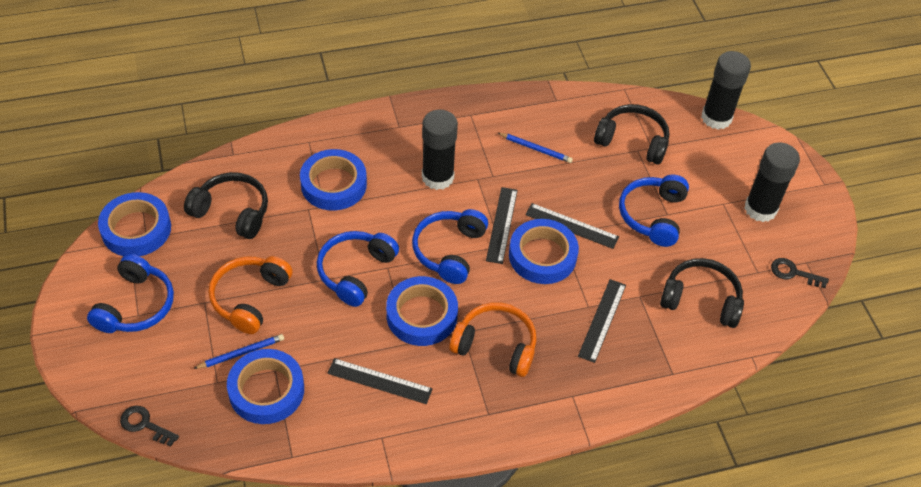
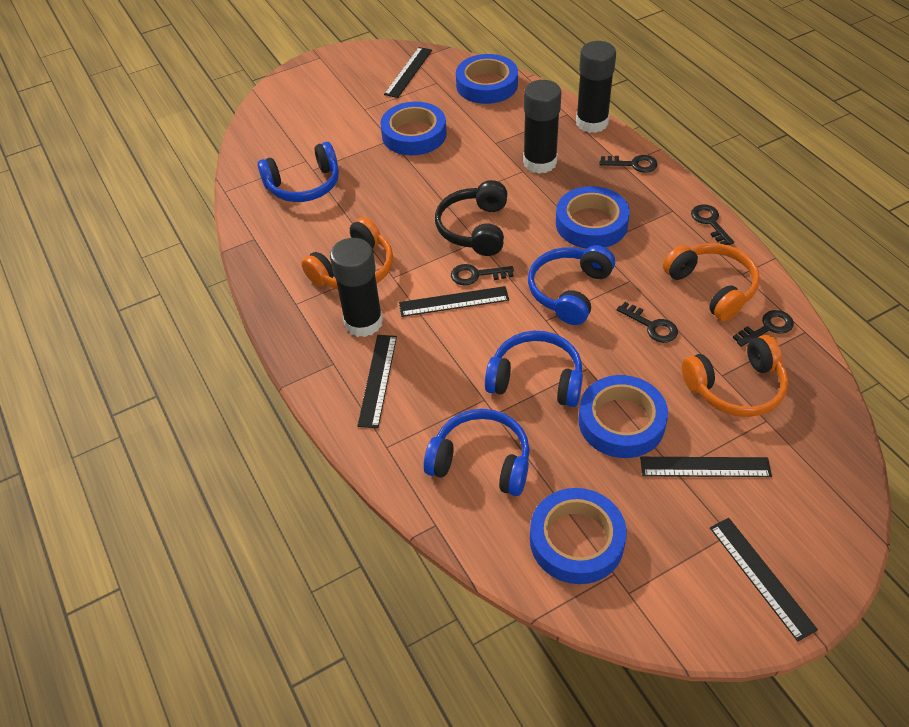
black headphones: 3 -> 1
black key: 2 -> 5
black ruler: 4 -> 5
blue pencil: 2 -> 0
orange headphones: 2 -> 3

